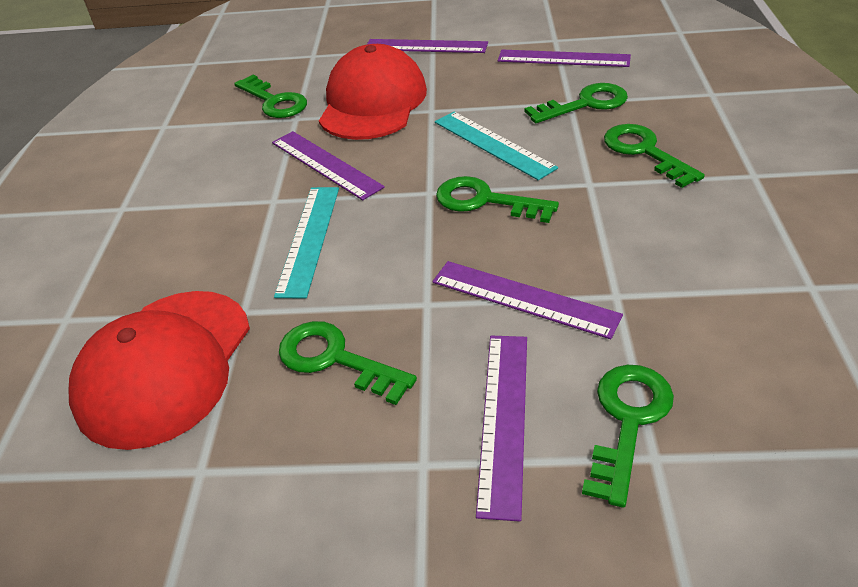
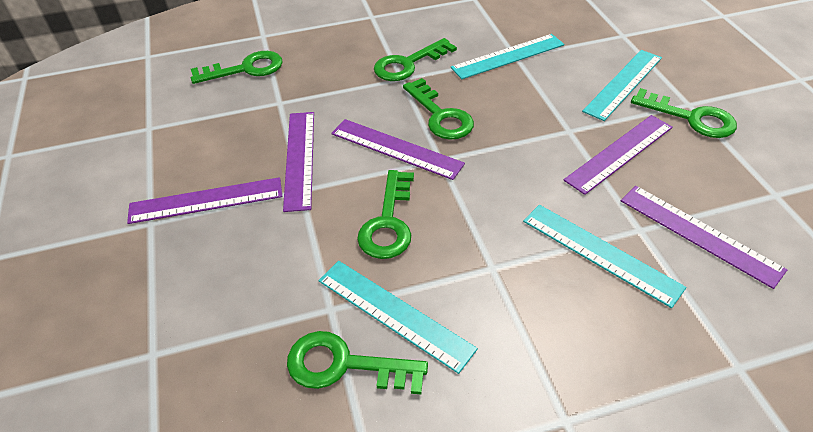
red cap: 2 -> 0
turquoise ruler: 2 -> 4

